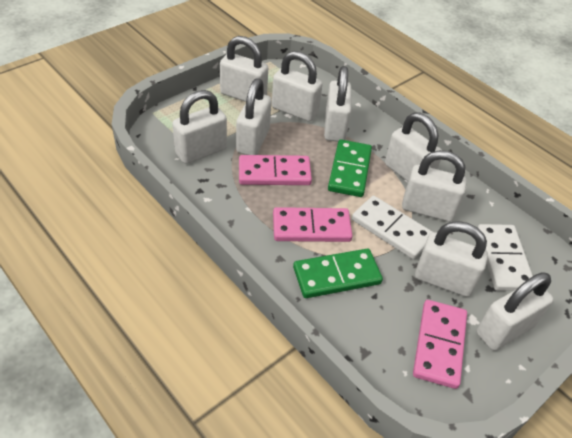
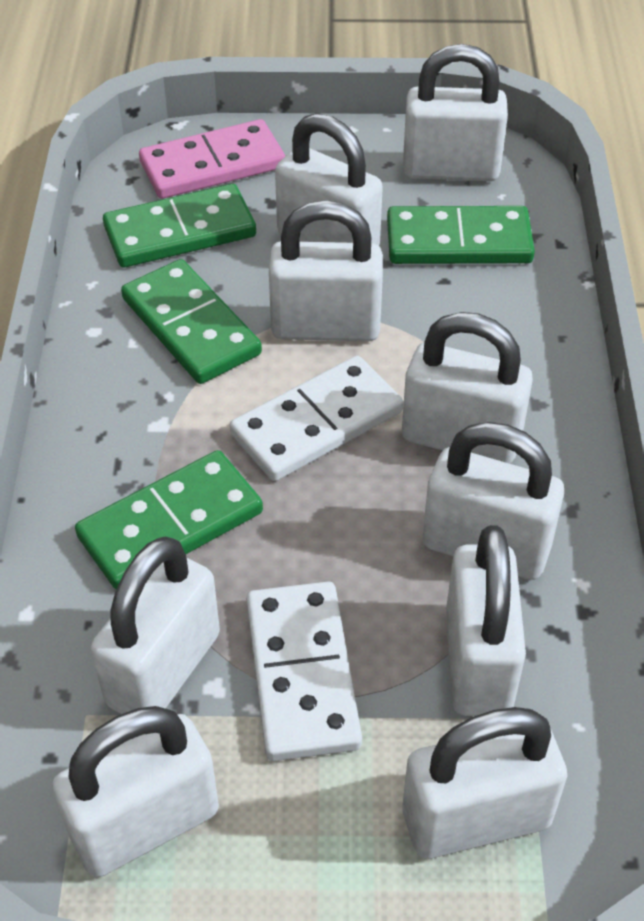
green domino: 2 -> 4
pink domino: 3 -> 1

